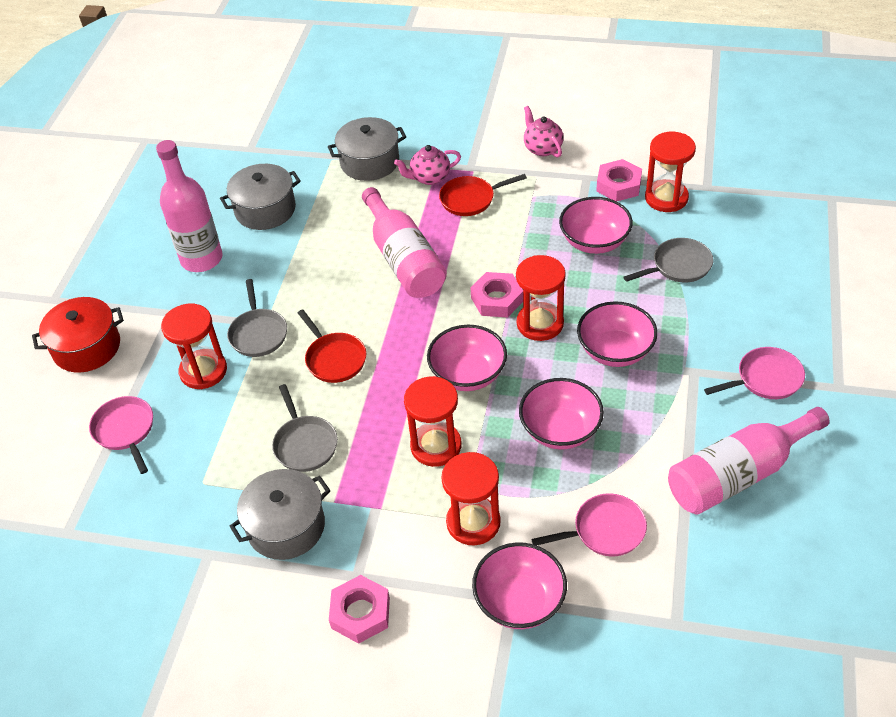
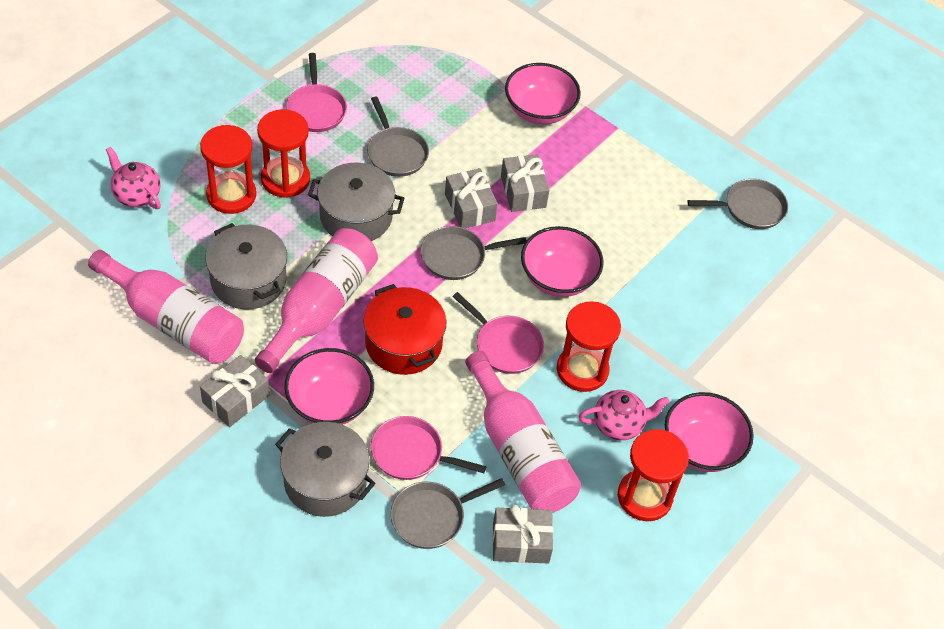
grey gift: 0 -> 4
grey pan: 3 -> 4
pink bowl: 5 -> 4
pink nut: 3 -> 0
red hourglass: 5 -> 4
red pan: 2 -> 0

